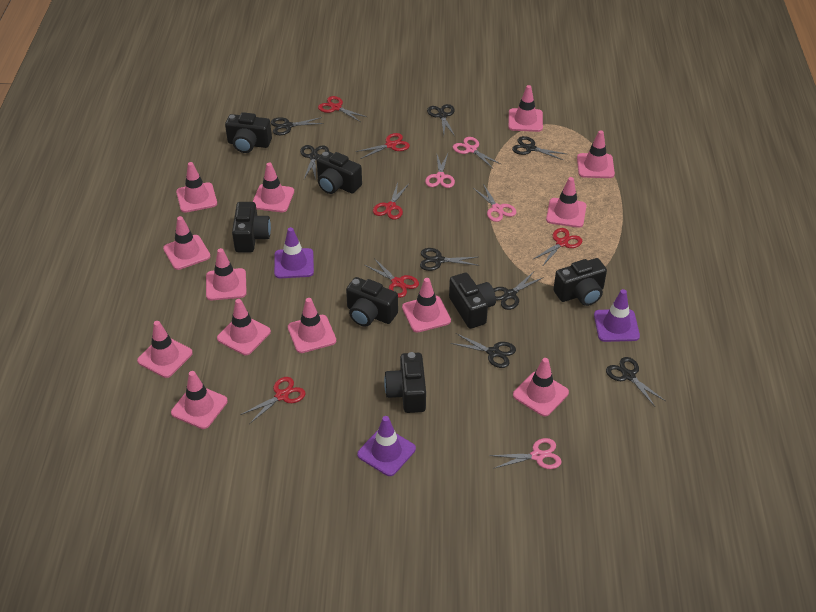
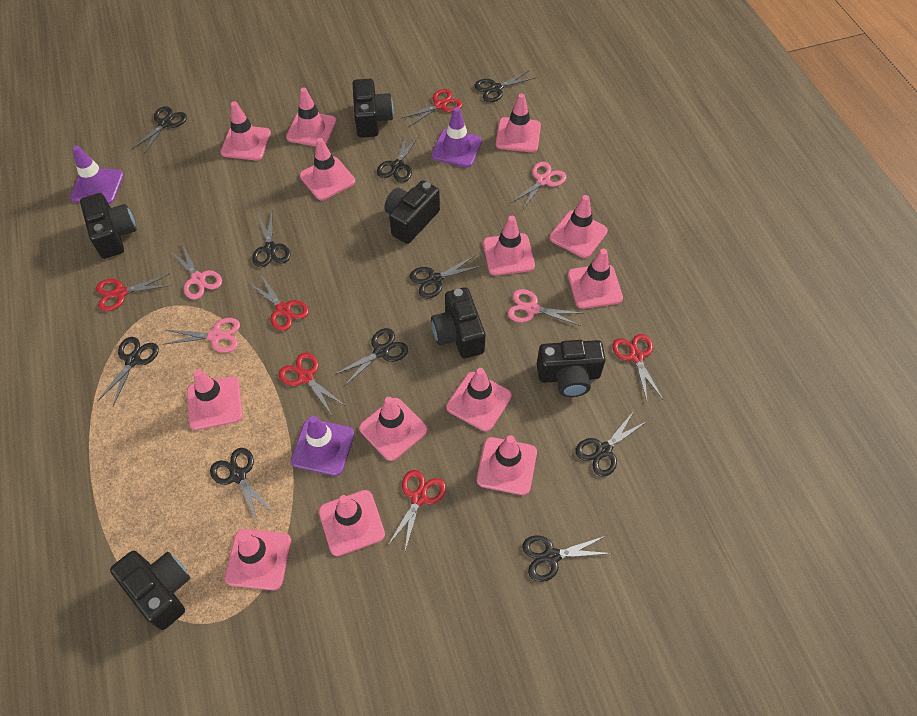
black camera: 7 -> 6
black scissors: 8 -> 10

